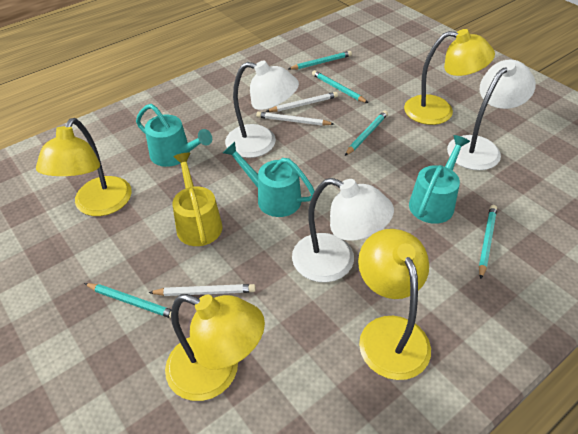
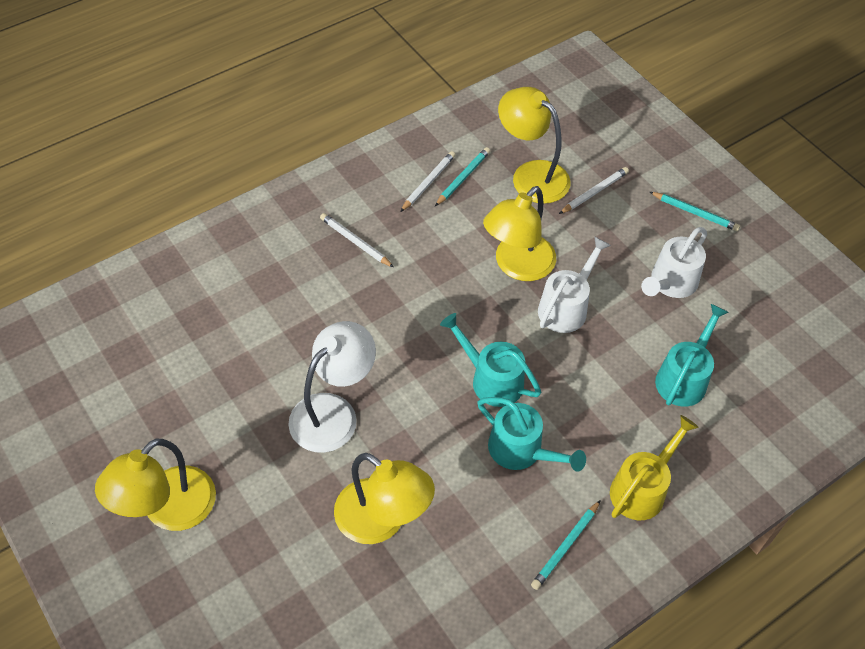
turquoise pencil: 5 -> 3
white lamp: 3 -> 1
white watering can: 0 -> 2

